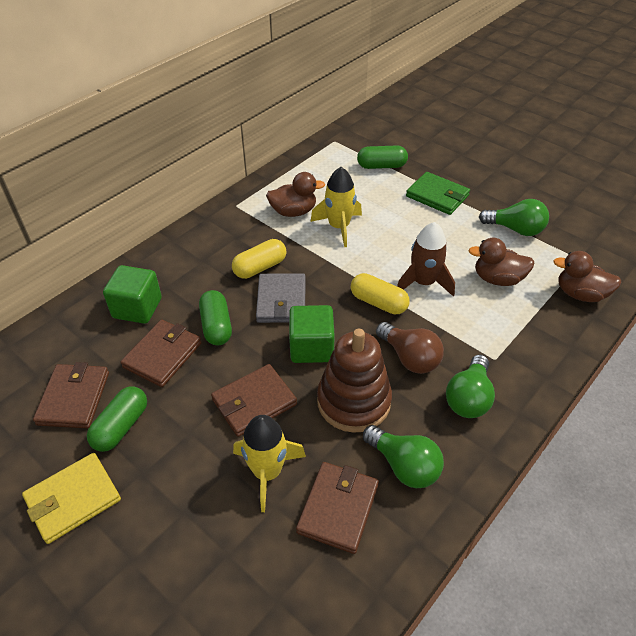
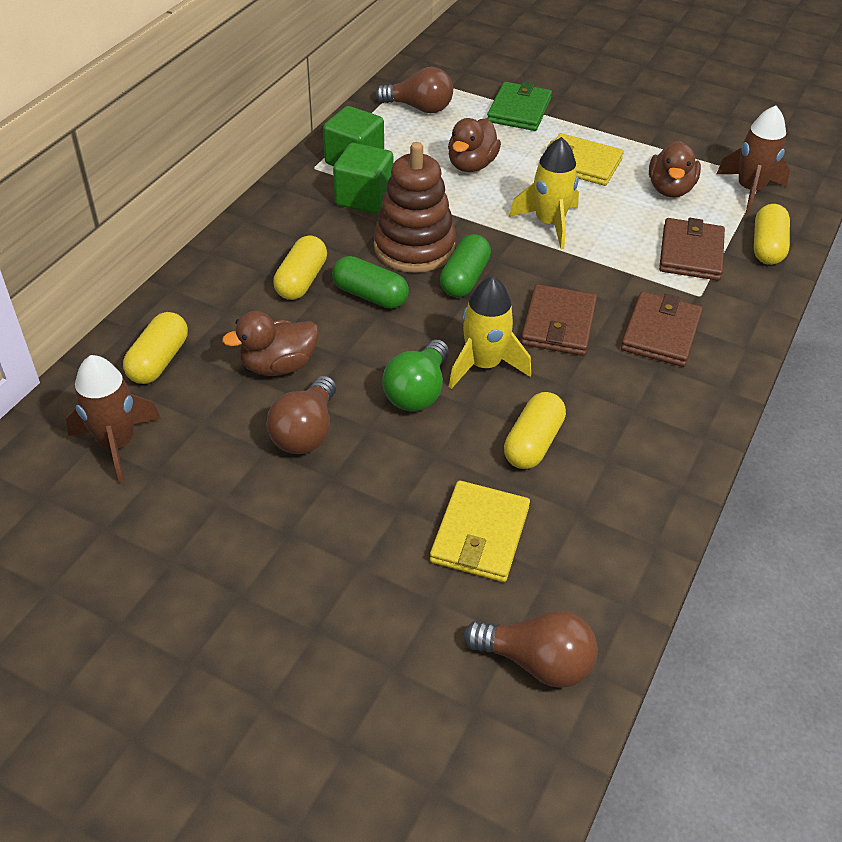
brown light bulb: 1 -> 3
brown rocket: 1 -> 2
brown wallet: 4 -> 3
green capsule: 3 -> 2
green light bulb: 3 -> 1
grey wallet: 1 -> 0
yellow capsule: 2 -> 4
yellow wallet: 1 -> 2

